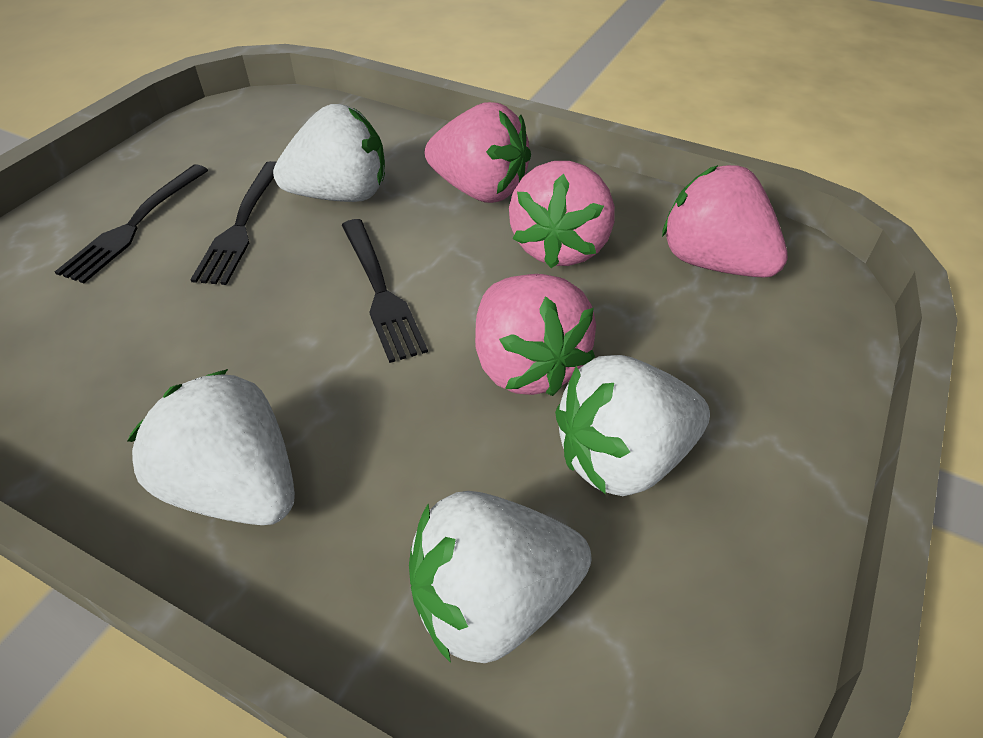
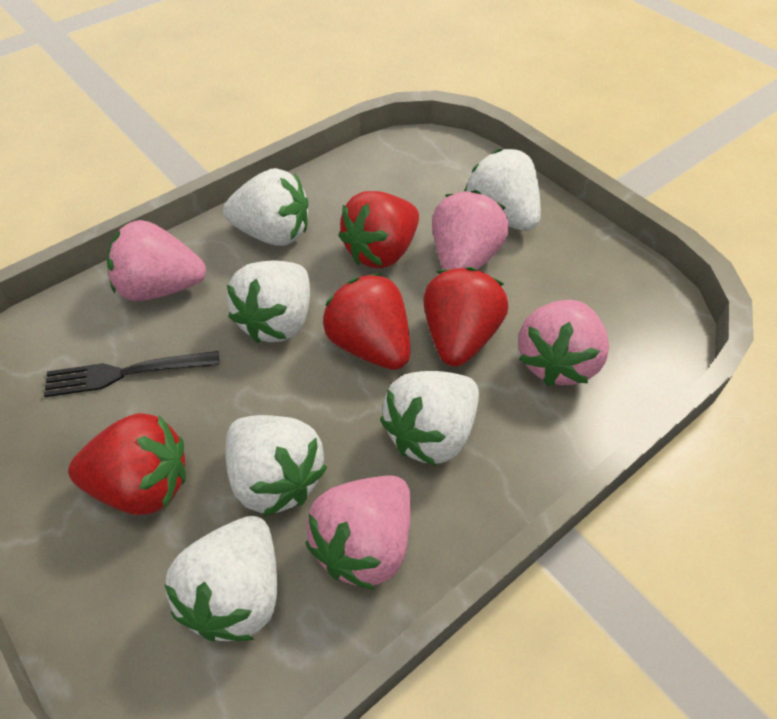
black fork: 3 -> 1
red strawberry: 0 -> 4
white strawberry: 4 -> 6

